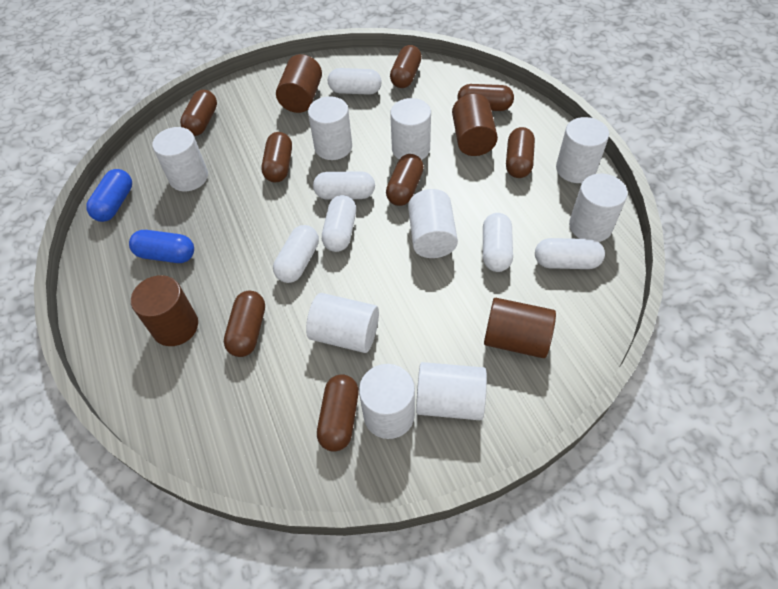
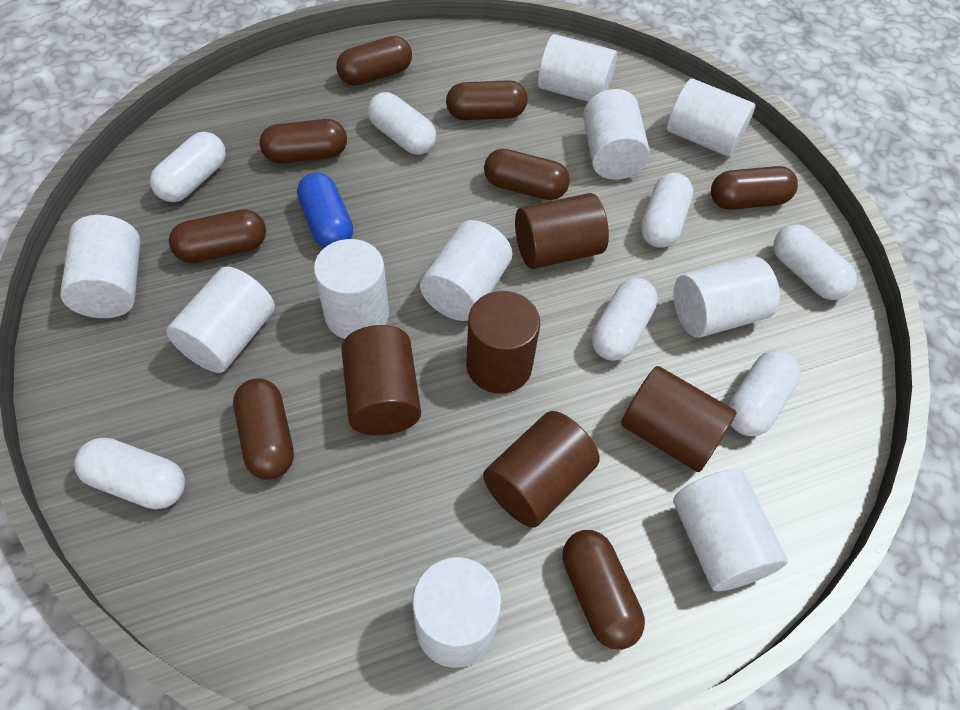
blue capsule: 2 -> 1
brown cylinder: 4 -> 5
white capsule: 6 -> 7
white cylinder: 9 -> 10

